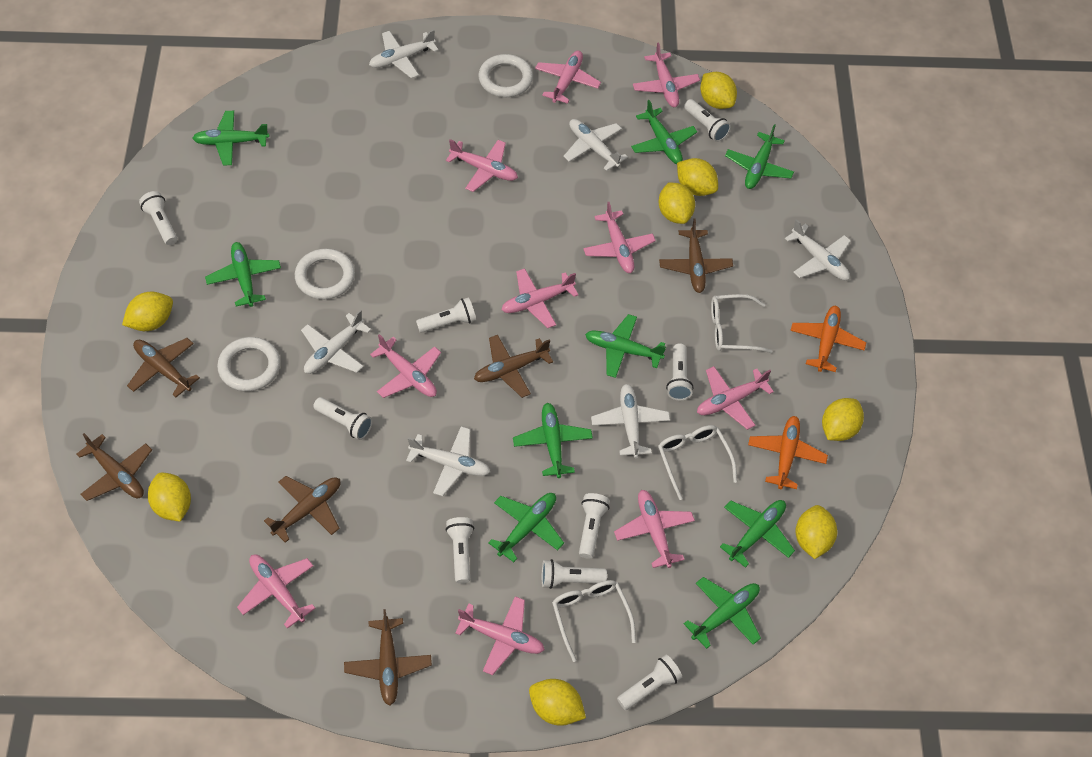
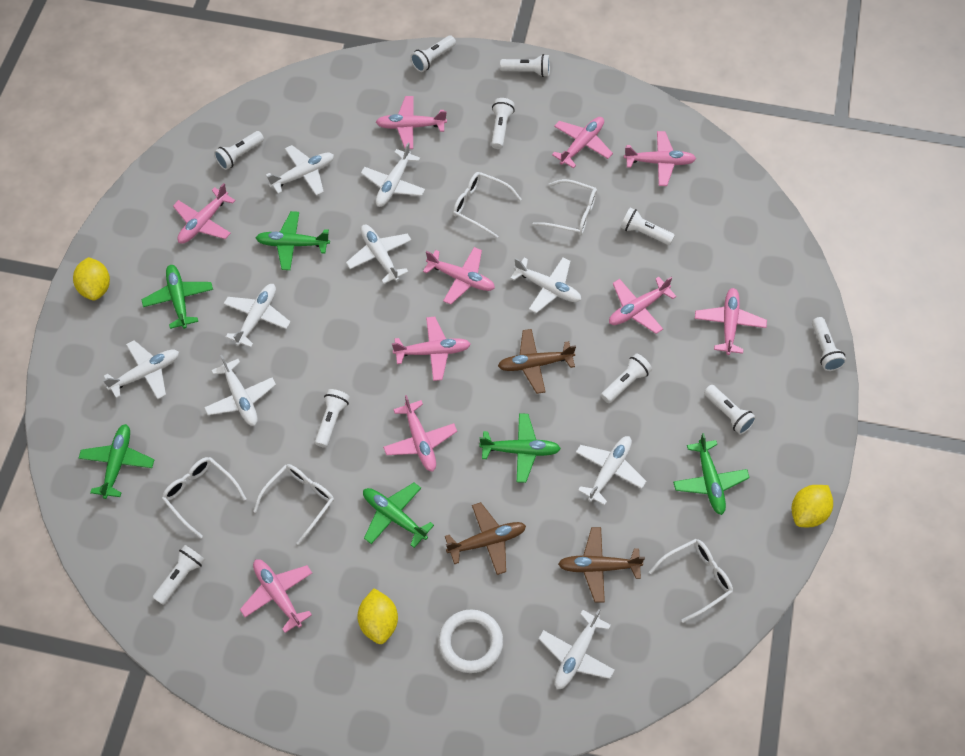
brown plane: 6 -> 3
green plane: 9 -> 6
orange plane: 2 -> 0
white flashlight: 9 -> 10
white glasses: 3 -> 5
white plane: 6 -> 9
white ring: 3 -> 1
yellow lemon: 8 -> 3

